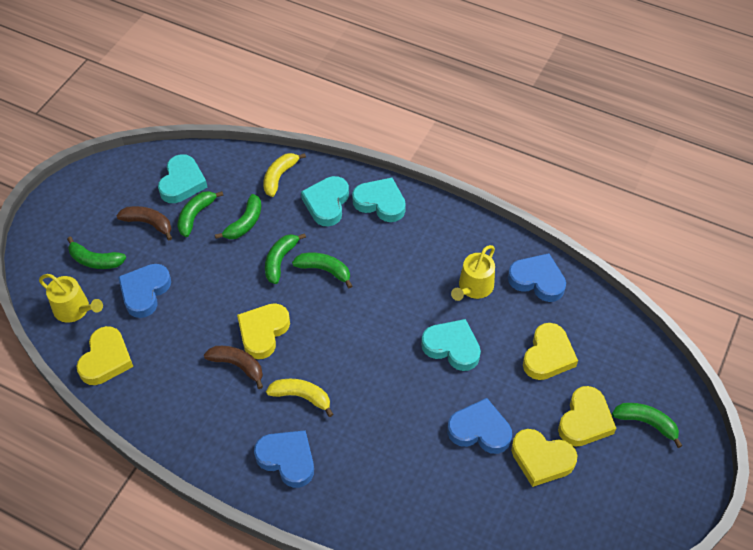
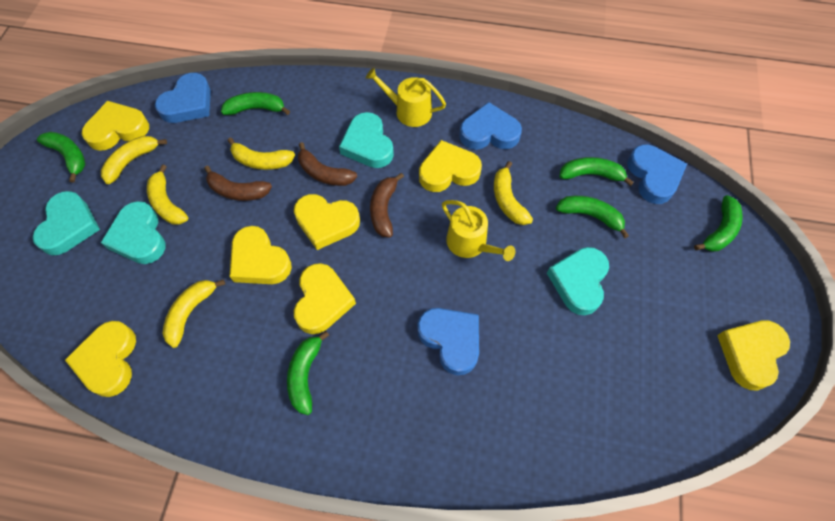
brown banana: 2 -> 3
yellow banana: 2 -> 5
yellow heart: 5 -> 7

